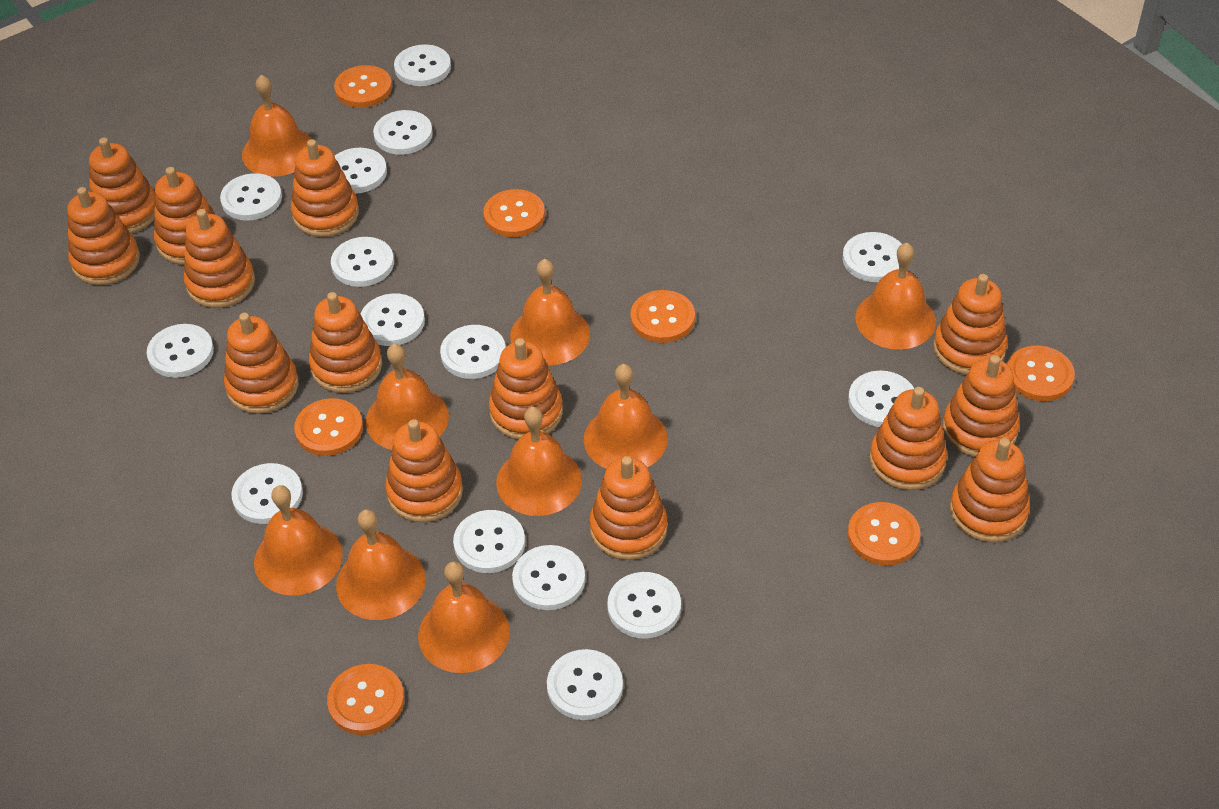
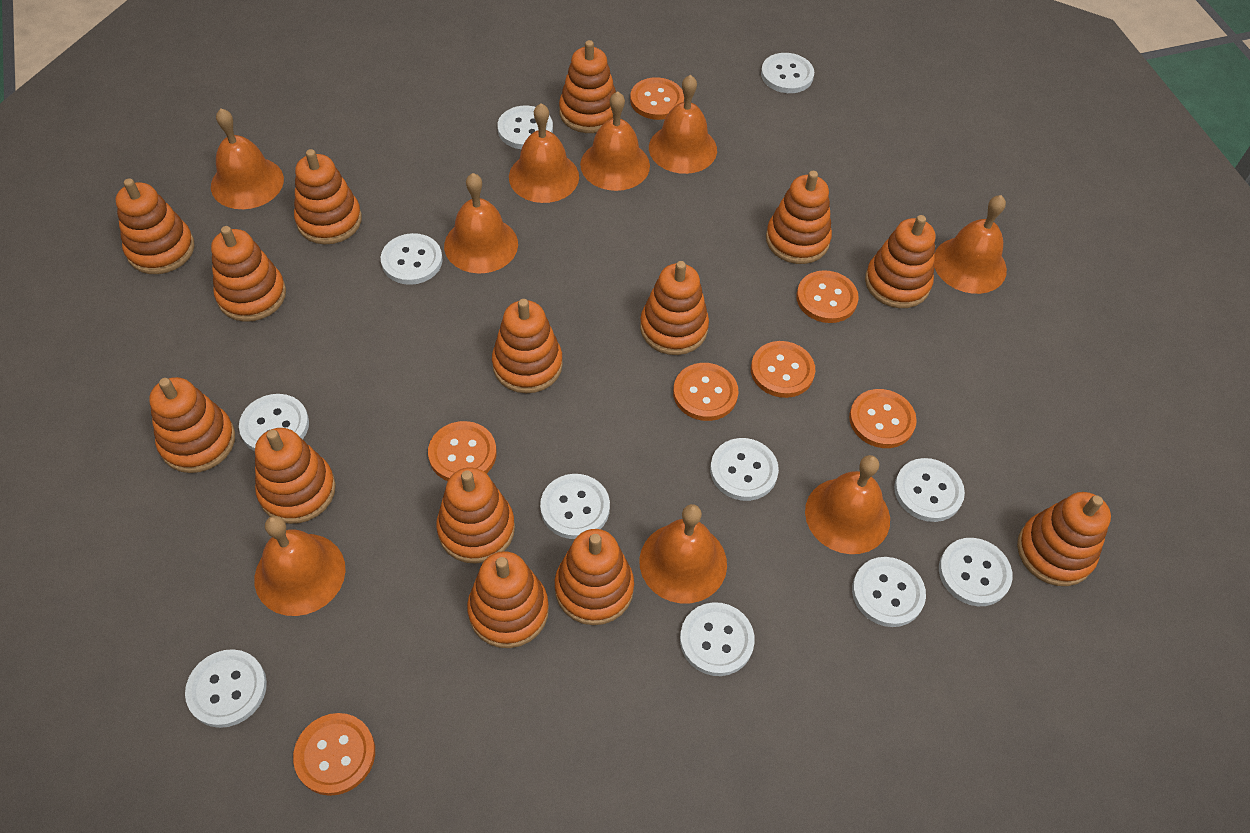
white button: 15 -> 11

